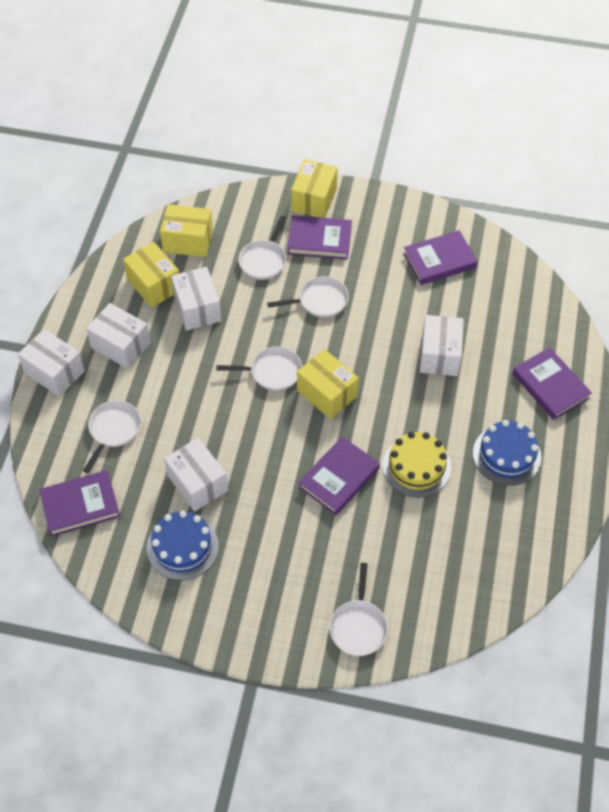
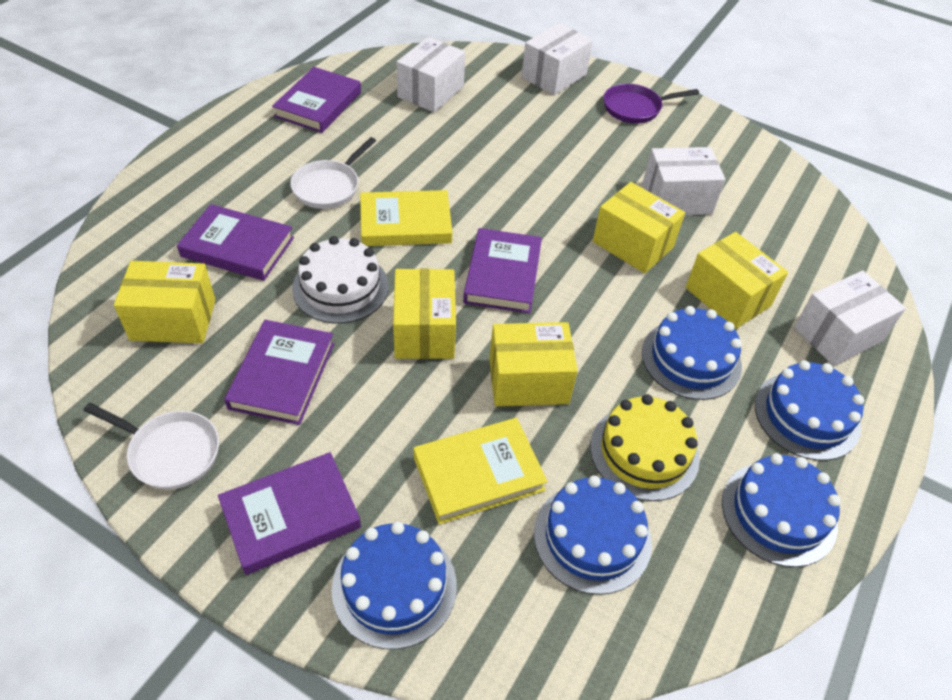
blue cake: 2 -> 5
purple pan: 0 -> 1
white box: 5 -> 4
white cake: 0 -> 1
white pan: 5 -> 2
yellow book: 0 -> 2
yellow box: 4 -> 5

